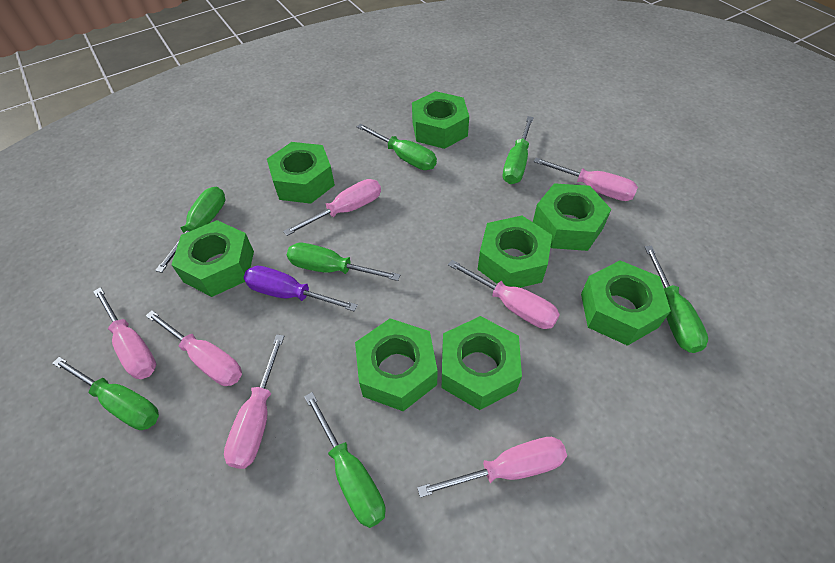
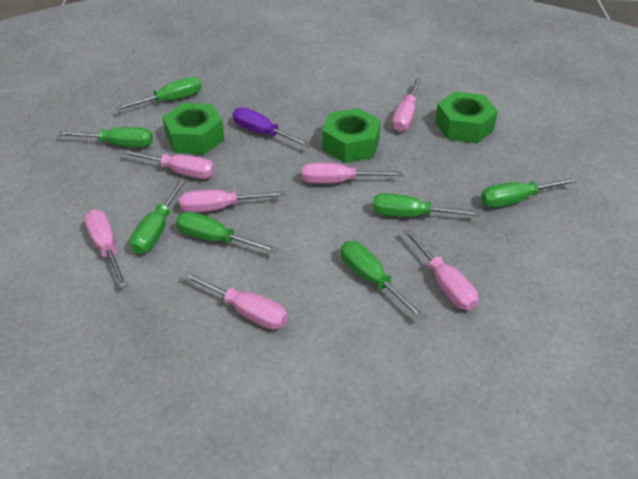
green nut: 8 -> 3

